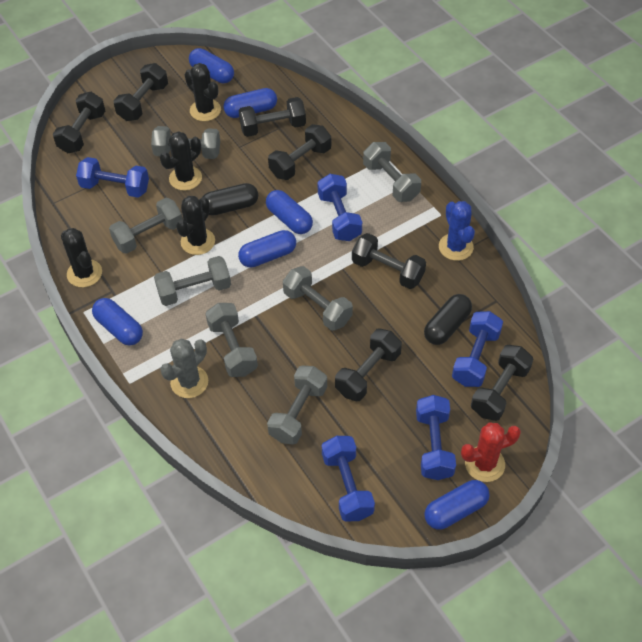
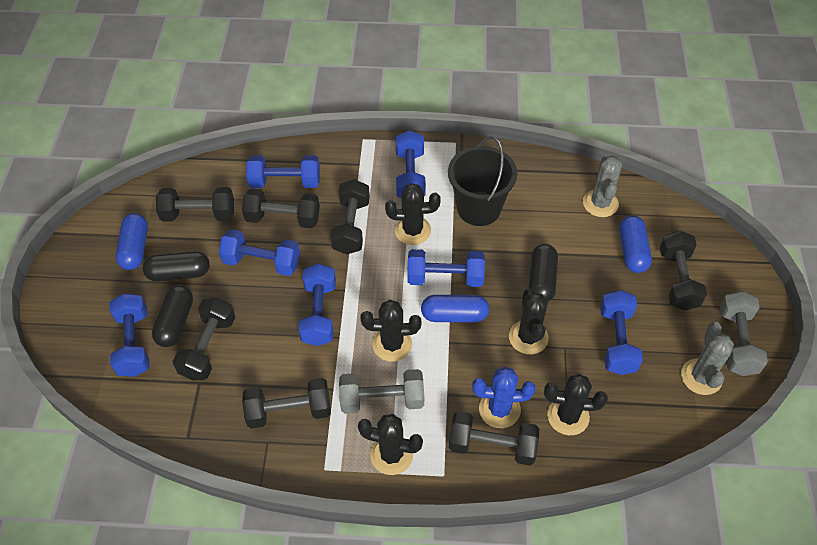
black bucket: 0 -> 1
black cactus: 4 -> 5
black capsule: 2 -> 3
blue capsule: 6 -> 3
blue dumbbell: 5 -> 7
grey cactus: 1 -> 2
grey dumbbell: 7 -> 2
red cactus: 1 -> 0

